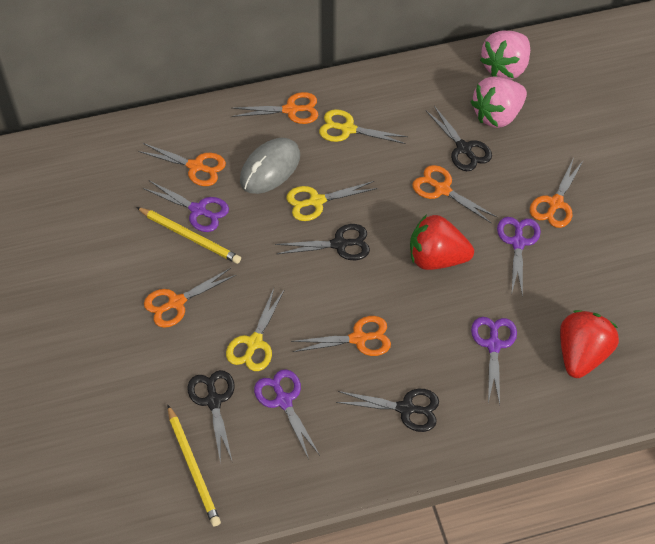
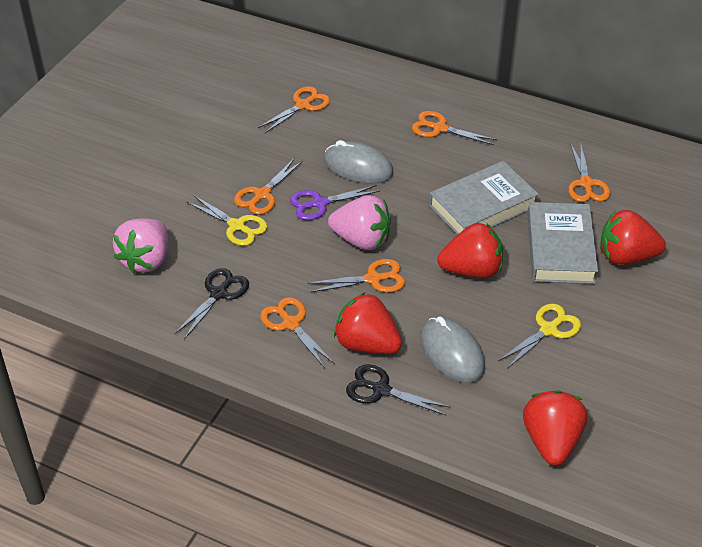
black scissors: 4 -> 2
grey book: 0 -> 2
grey mouse: 1 -> 2
purple scissors: 4 -> 1
red strawberry: 2 -> 4
yellow pencil: 2 -> 0
yellow scissors: 3 -> 2

